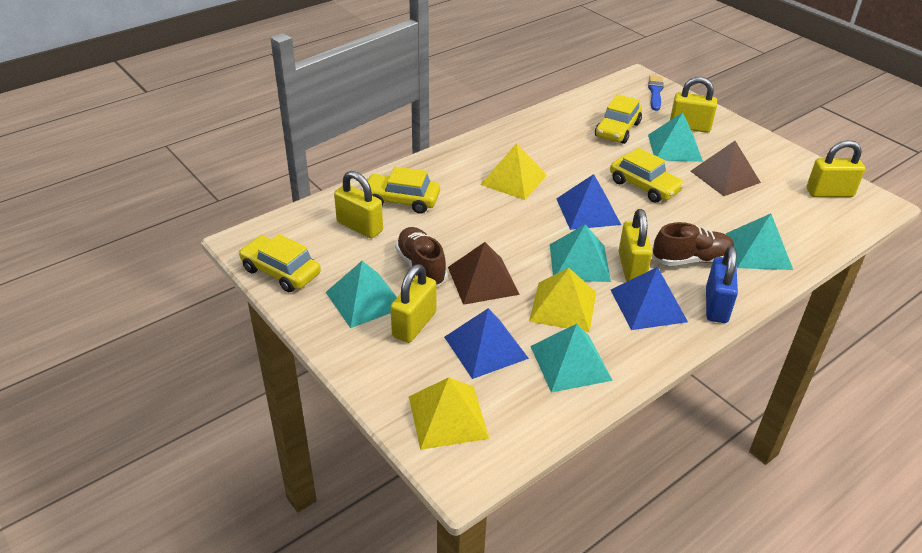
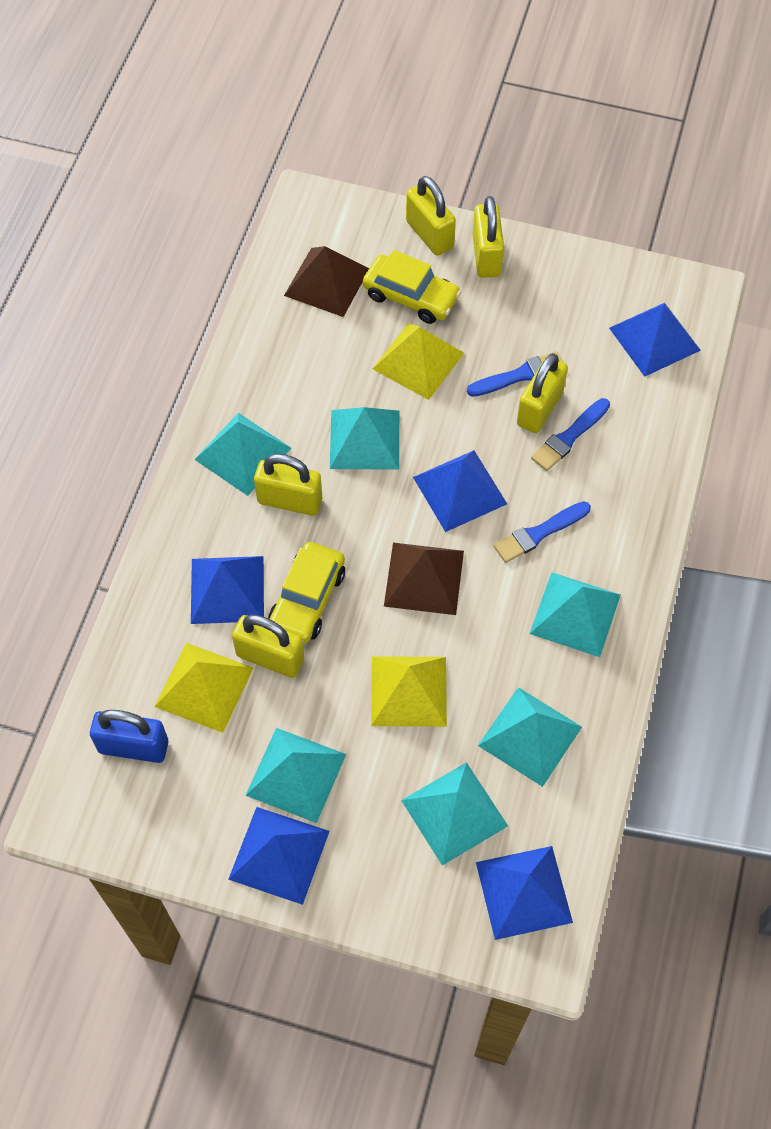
blue brush: 1 -> 3
blue pyramid: 3 -> 5
brown shoe: 2 -> 0
turquoise pyramid: 5 -> 6
yellow car: 4 -> 2

